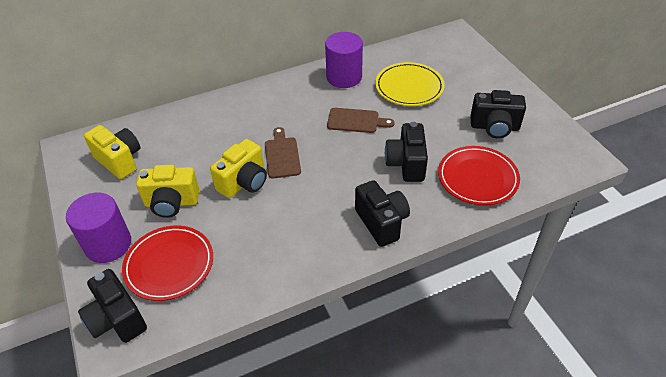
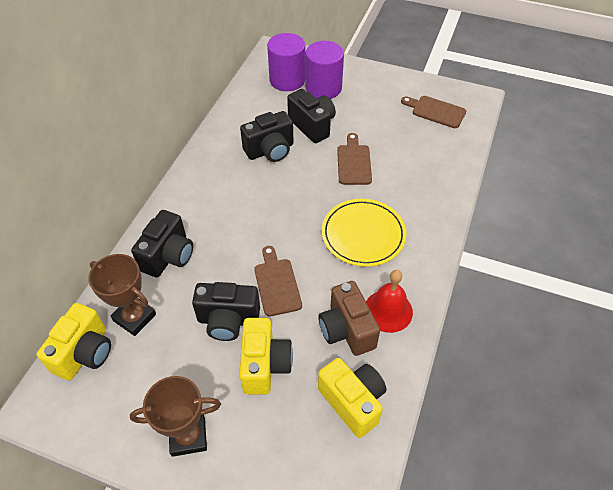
brown camera: 0 -> 1
brown cutting board: 2 -> 3
brown trophy: 0 -> 2
red bell: 0 -> 1
red plate: 2 -> 0

